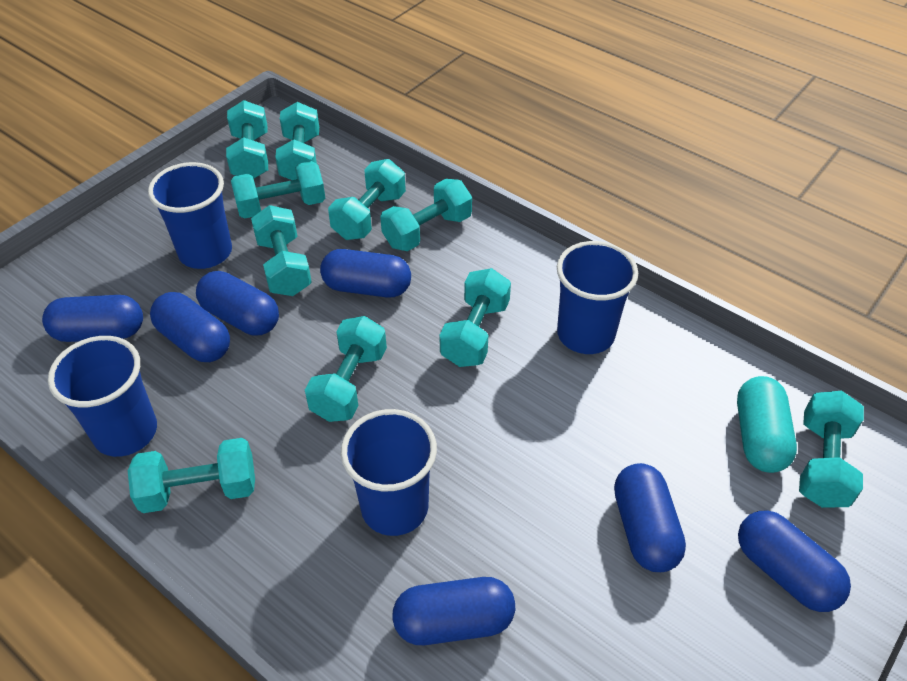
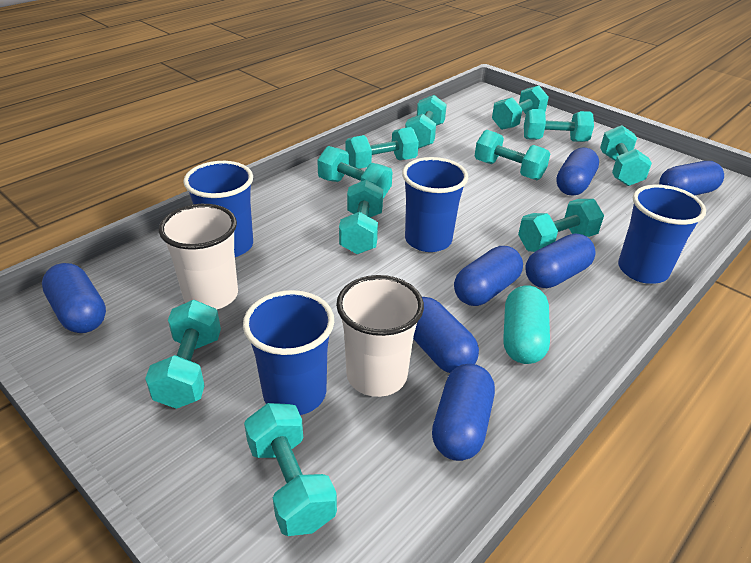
turquoise dumbbell: 10 -> 11
white cup: 0 -> 2

